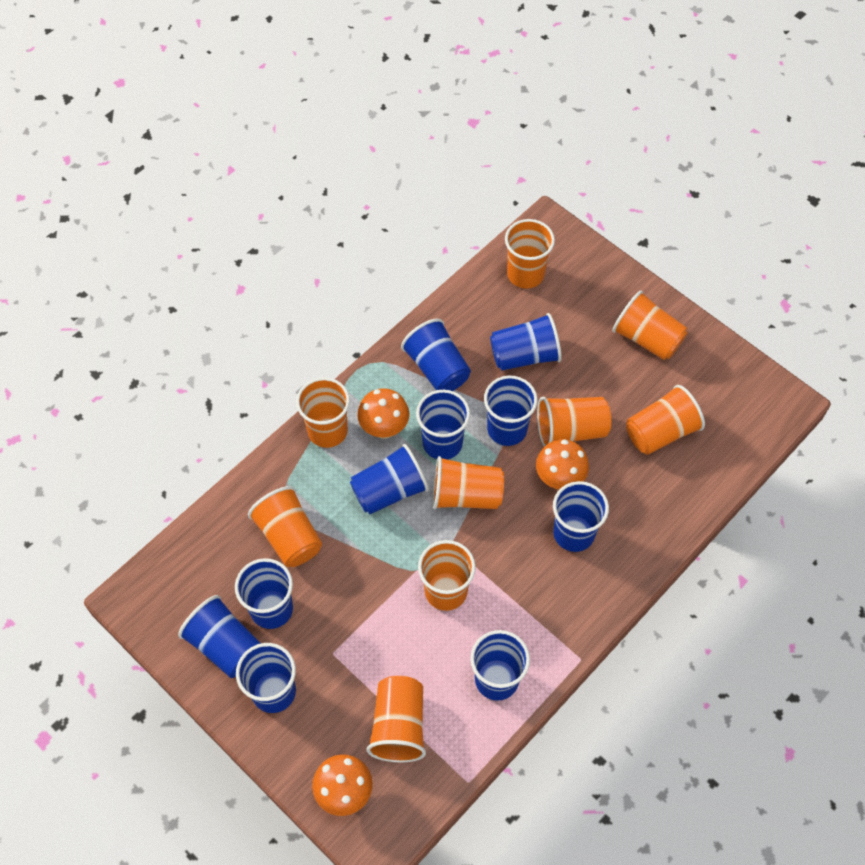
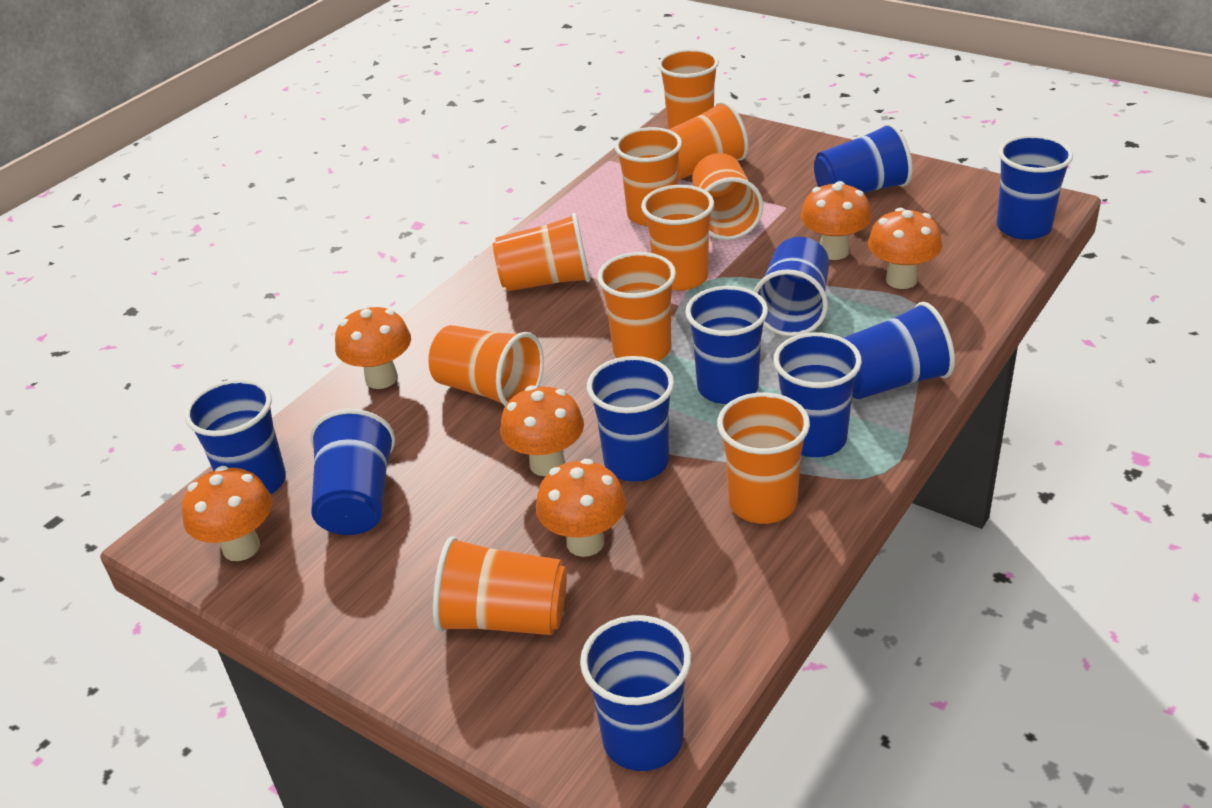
orange cup: 9 -> 10
orange mushroom: 3 -> 6

